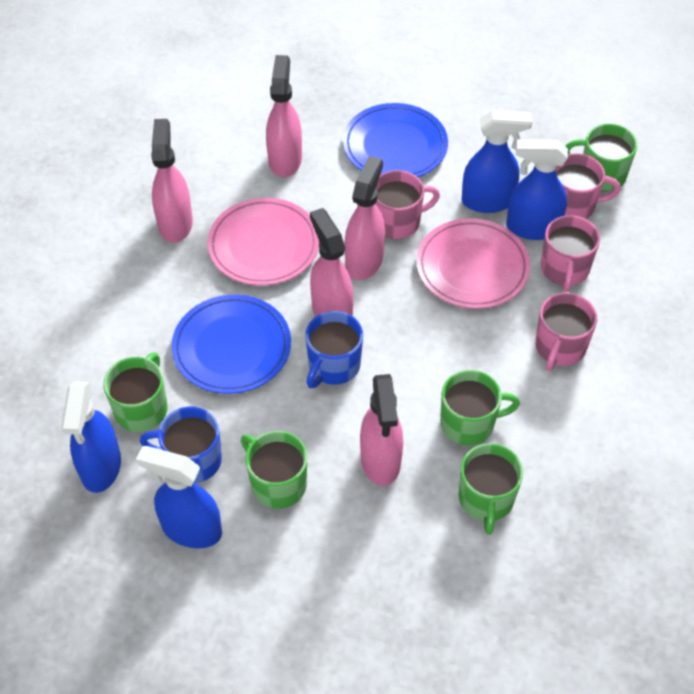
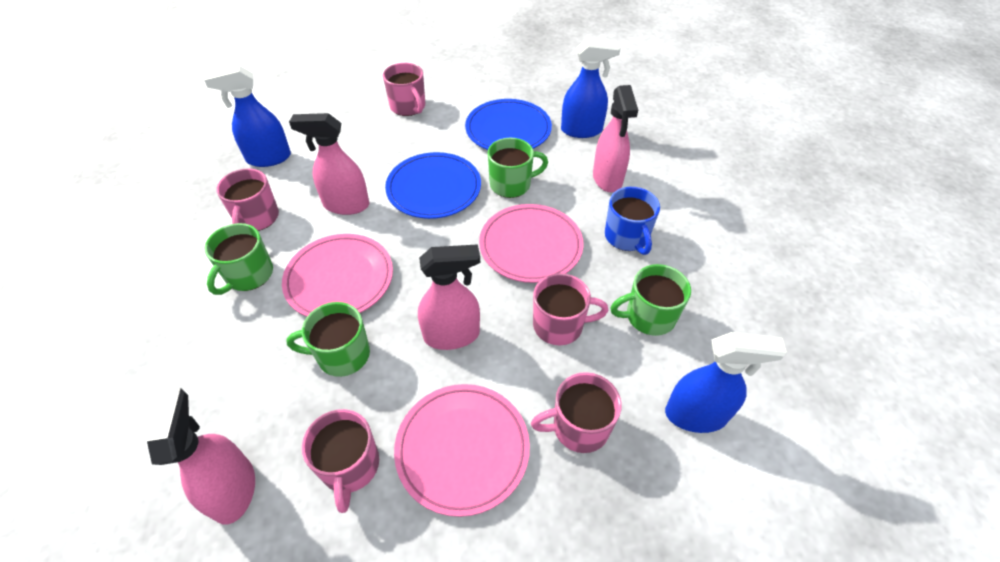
blue mug: 2 -> 1
blue spray bottle: 4 -> 3
green mug: 5 -> 4
pink mug: 4 -> 5
pink plate: 2 -> 3
pink spray bottle: 5 -> 4

